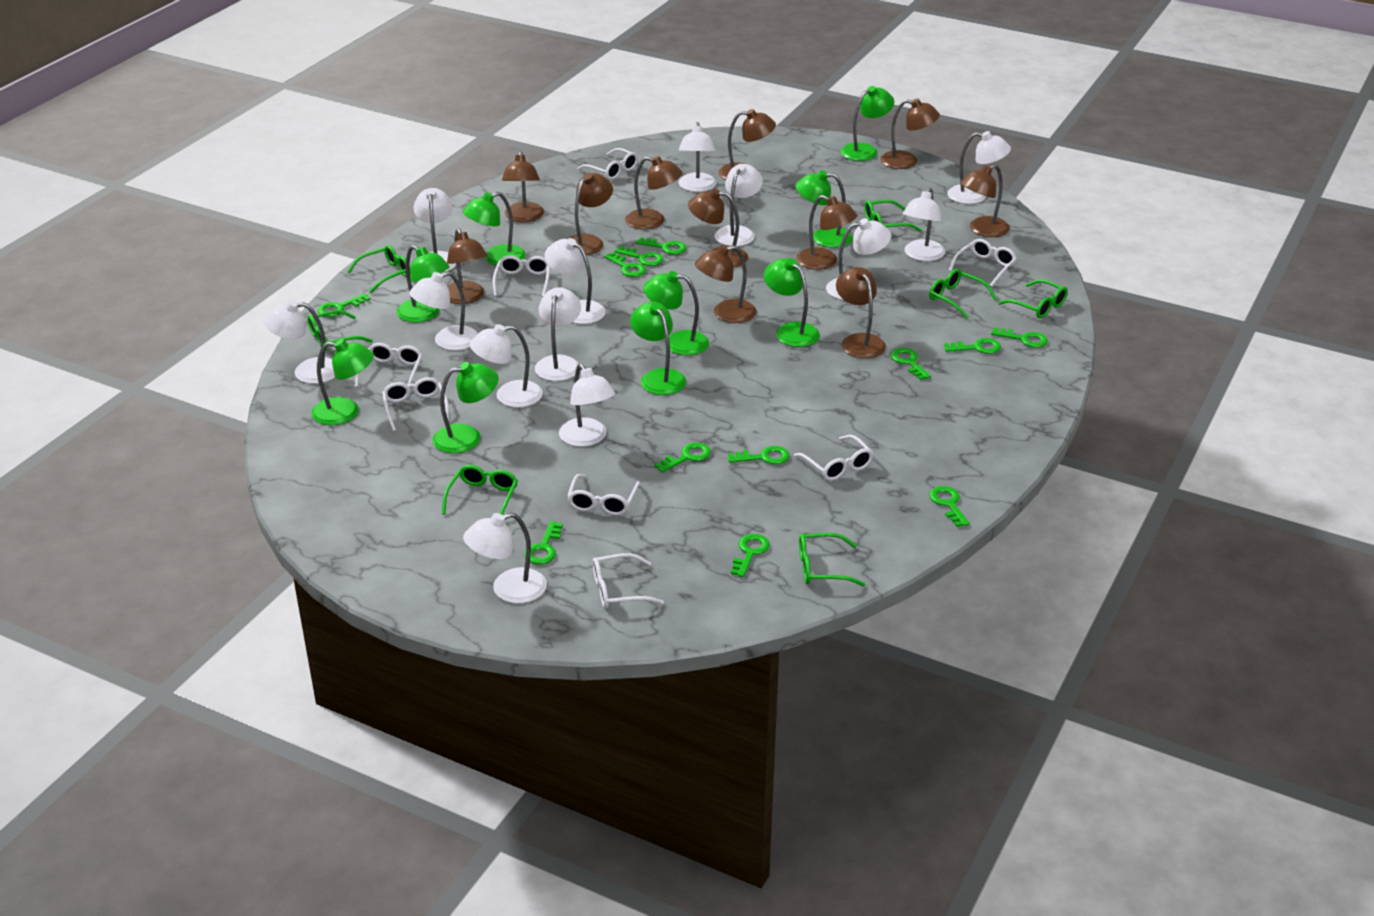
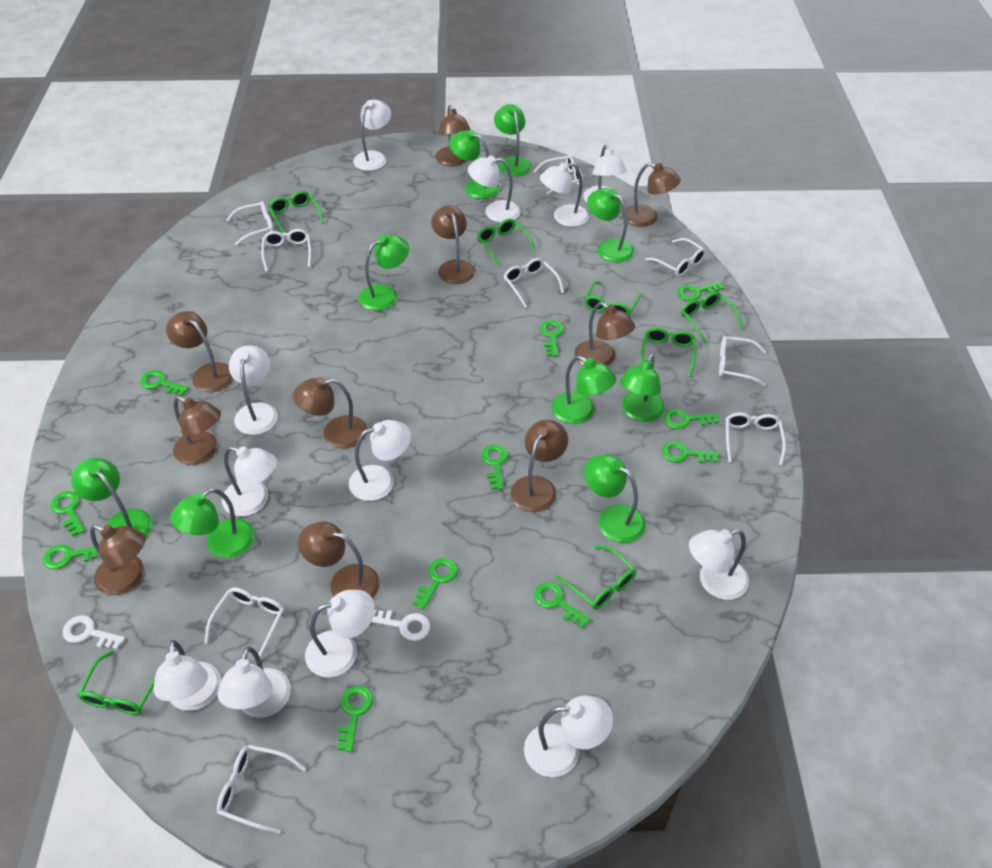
brown lamp: 11 -> 10
green key: 12 -> 11
white glasses: 8 -> 9
white key: 0 -> 2
white lamp: 13 -> 12

